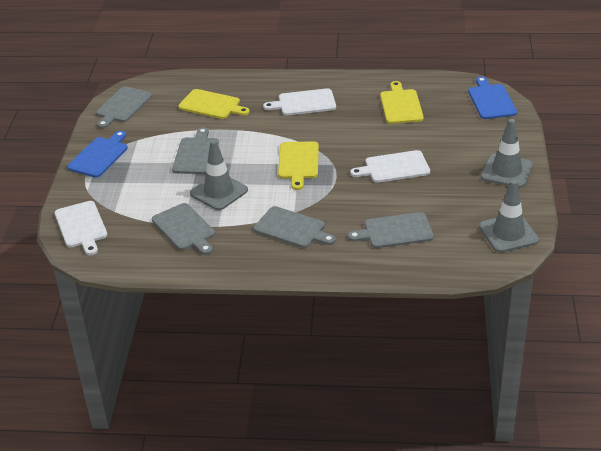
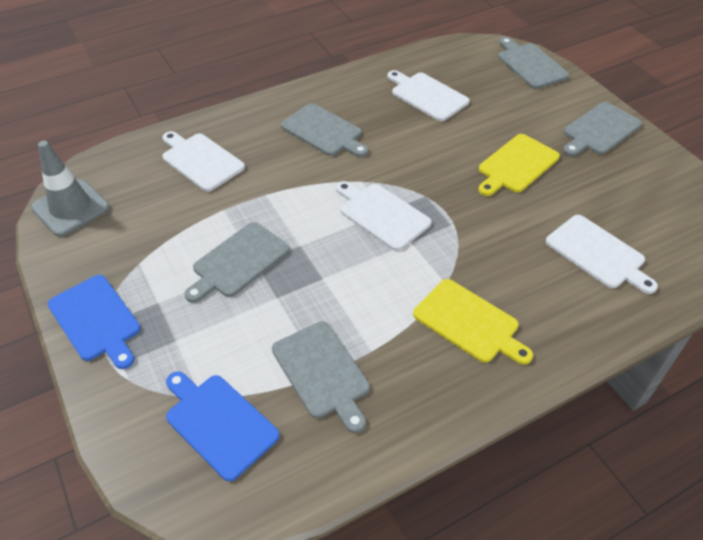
grey traffic cone: 3 -> 1
white cutting board: 3 -> 4
yellow cutting board: 3 -> 2

